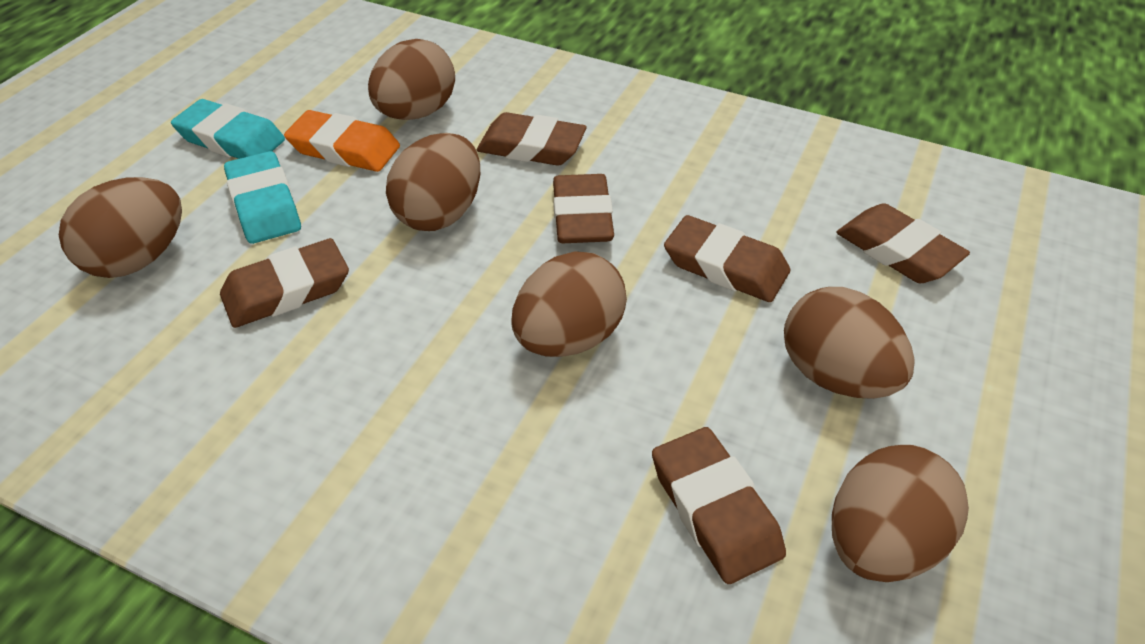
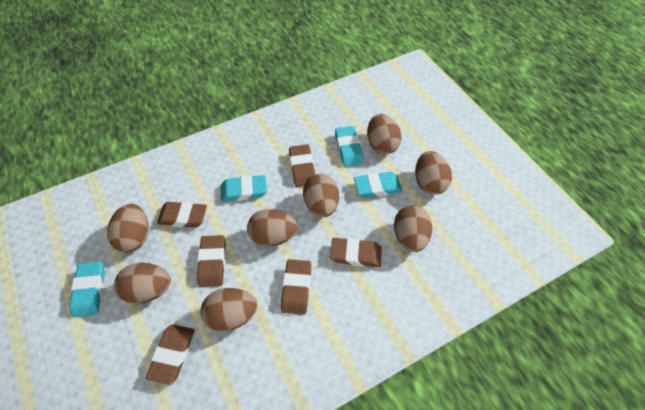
brown egg: 6 -> 8
orange eraser: 1 -> 0
turquoise eraser: 2 -> 4

